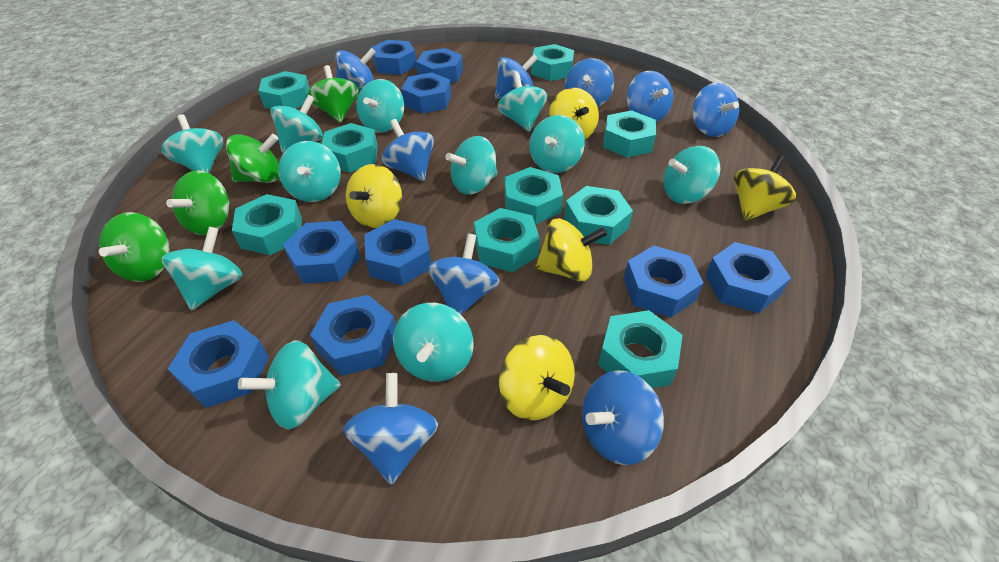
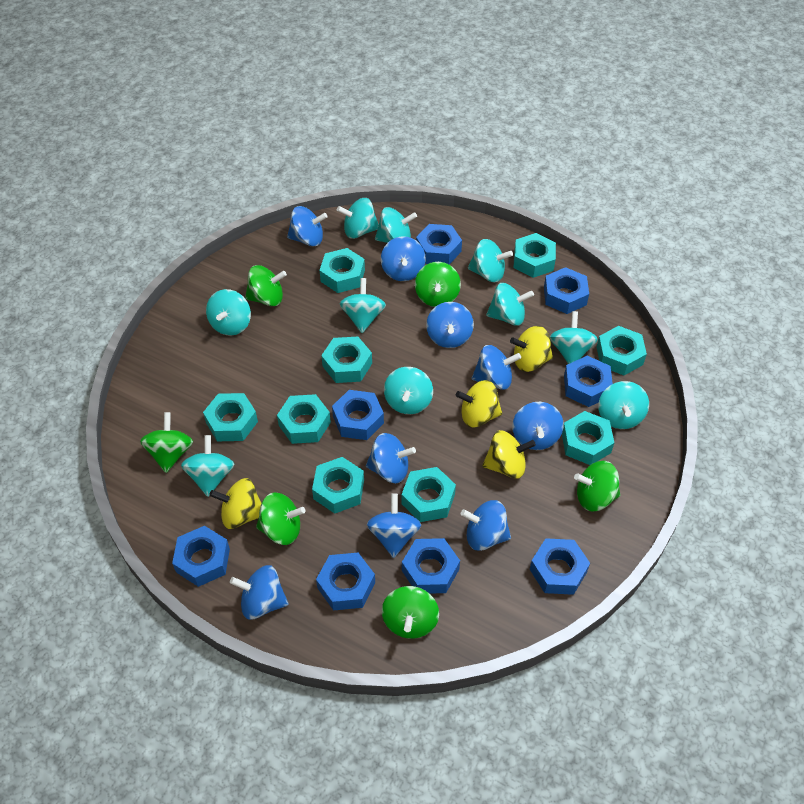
blue nut: 9 -> 8
green spinning top: 4 -> 6
turquoise spinning top: 11 -> 10
yellow spinning top: 5 -> 4

